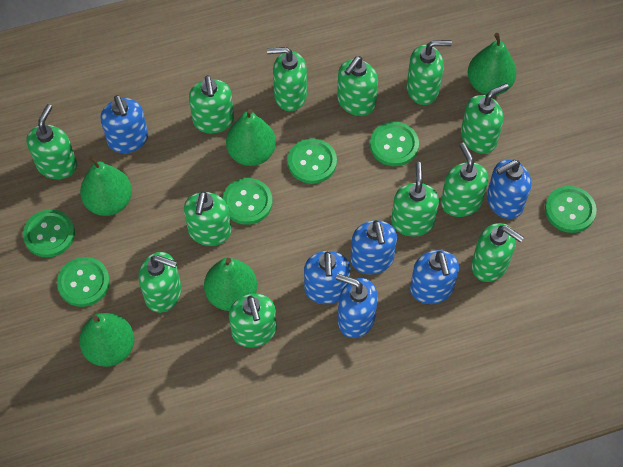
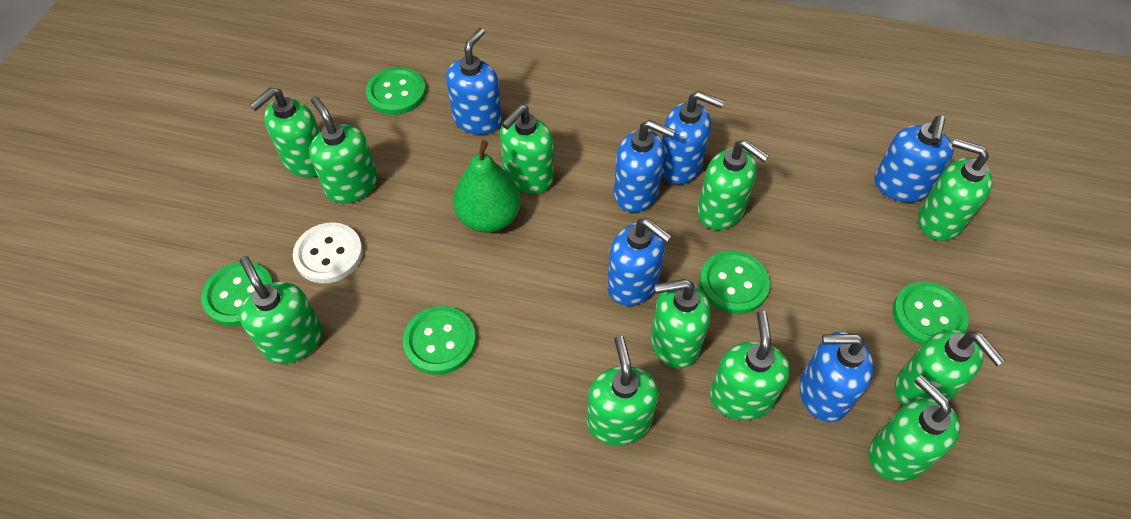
green button: 6 -> 5
green pear: 5 -> 1
green soap dispenser: 12 -> 11
white button: 0 -> 1

